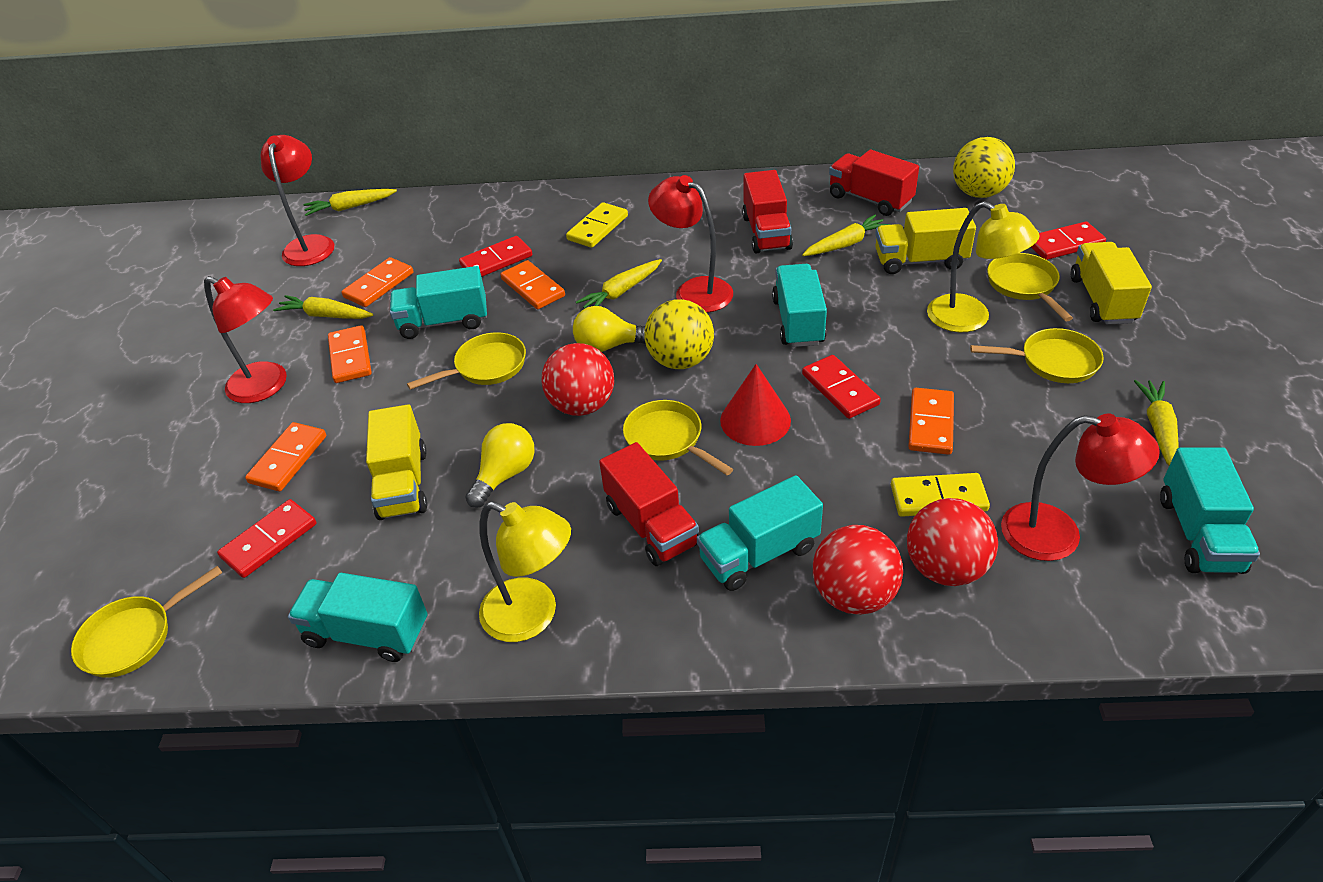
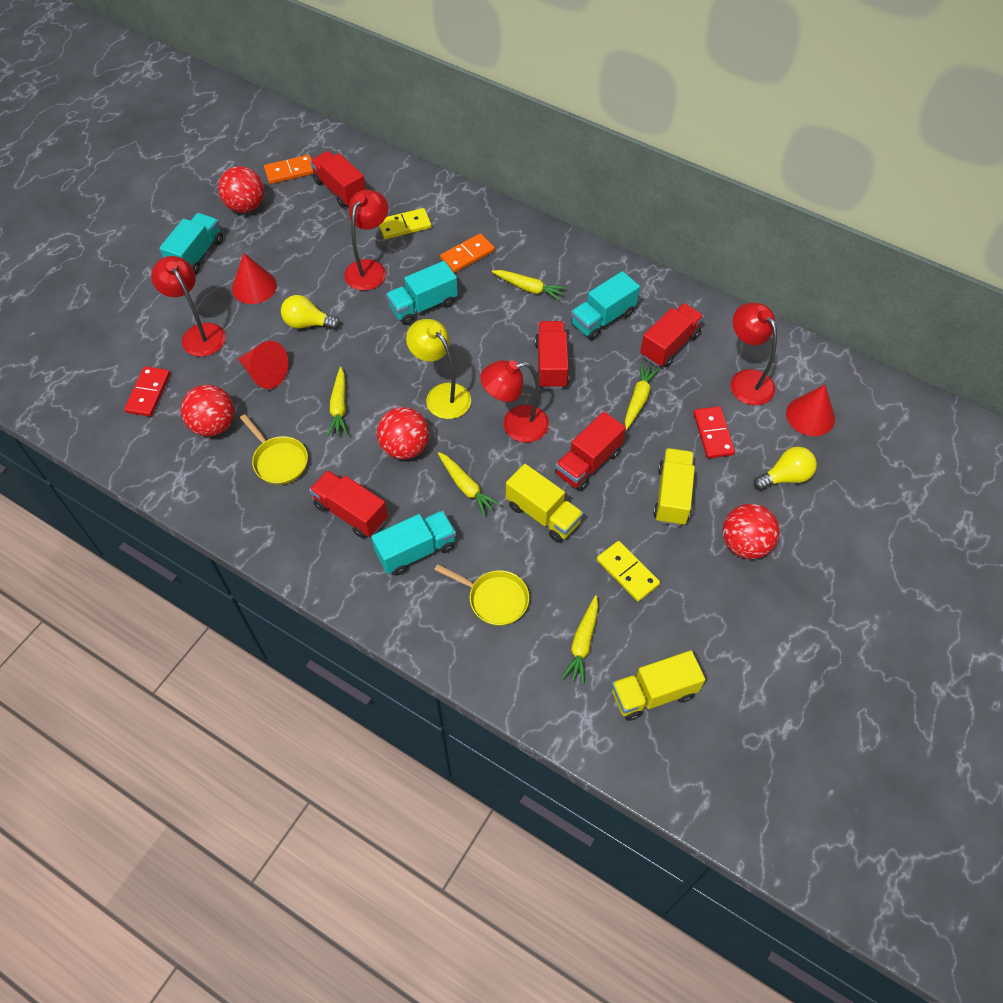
orange domino: 5 -> 2
red ball: 3 -> 4
red cone: 1 -> 3
red domino: 4 -> 2
red truck: 3 -> 5
turquoise truck: 5 -> 4
yellow ball: 2 -> 0
yellow lamp: 2 -> 1
yellow pan: 5 -> 2

